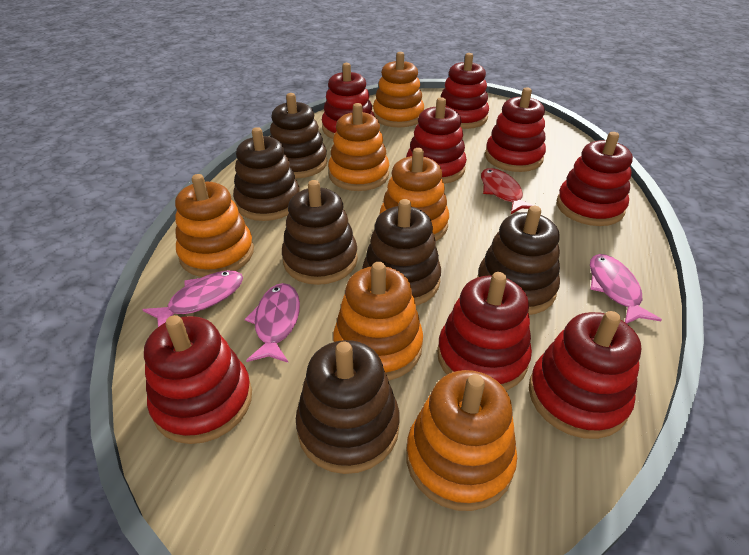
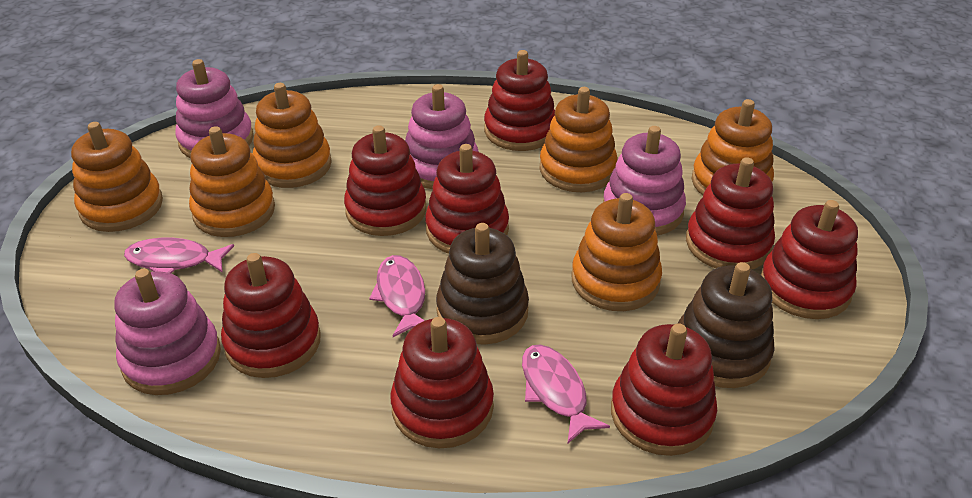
brown stacking toy: 6 -> 2
pink stacking toy: 0 -> 4
red fish: 1 -> 0

